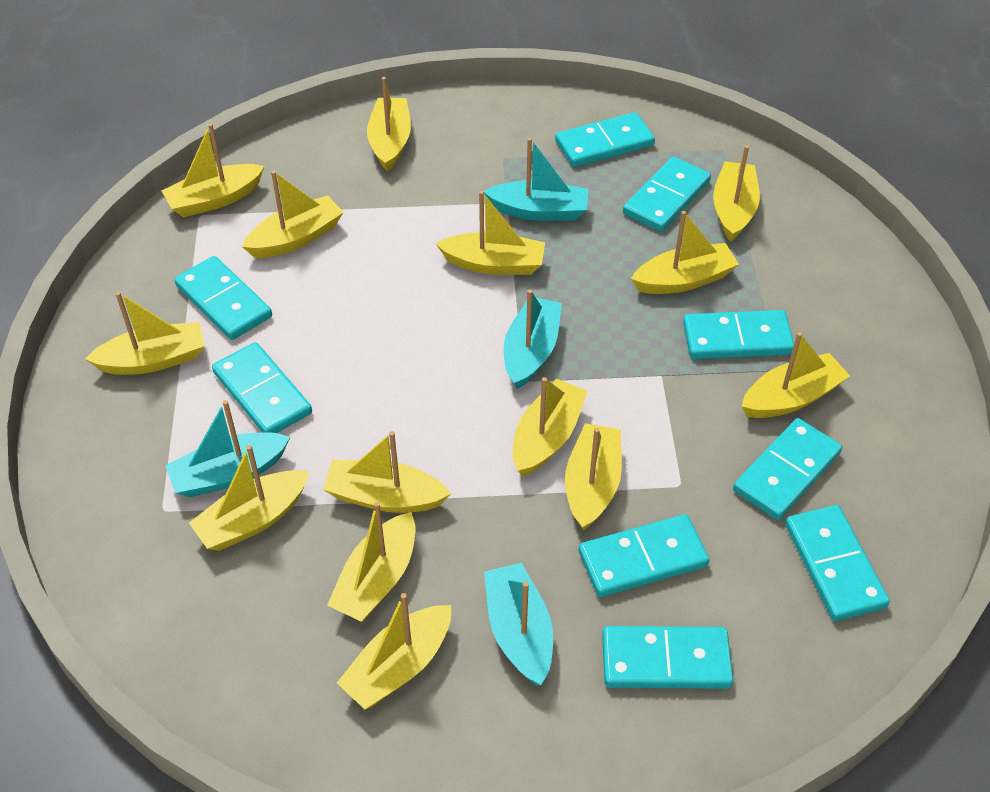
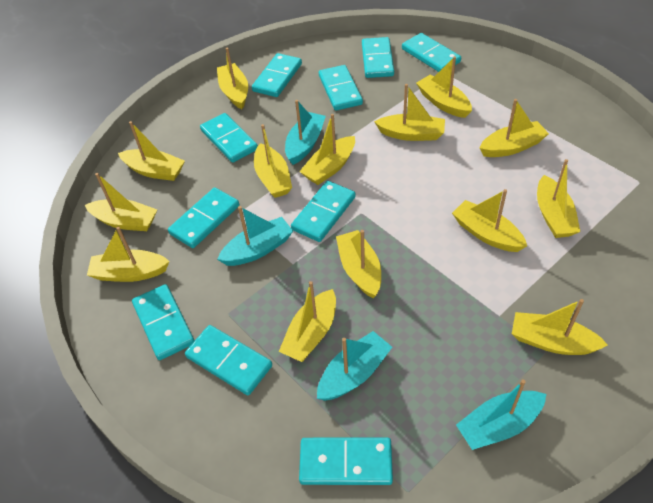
turquoise domino: 9 -> 10

